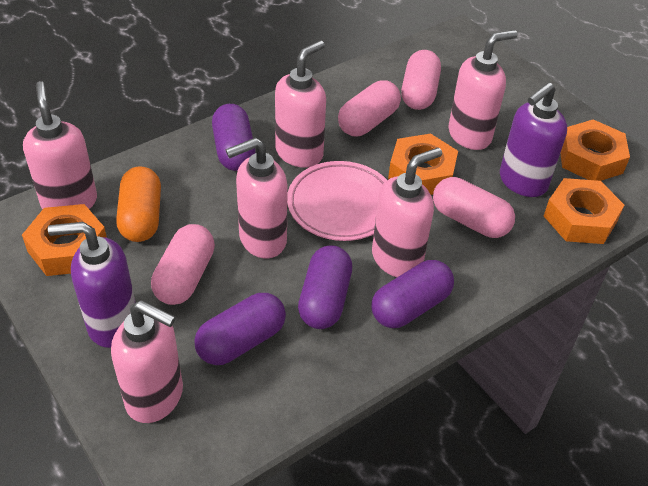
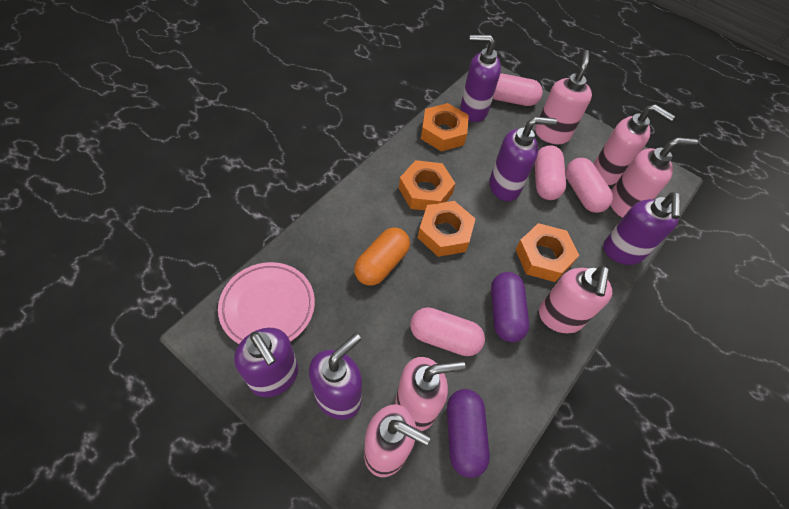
purple capsule: 4 -> 2
purple soap dispenser: 2 -> 5

